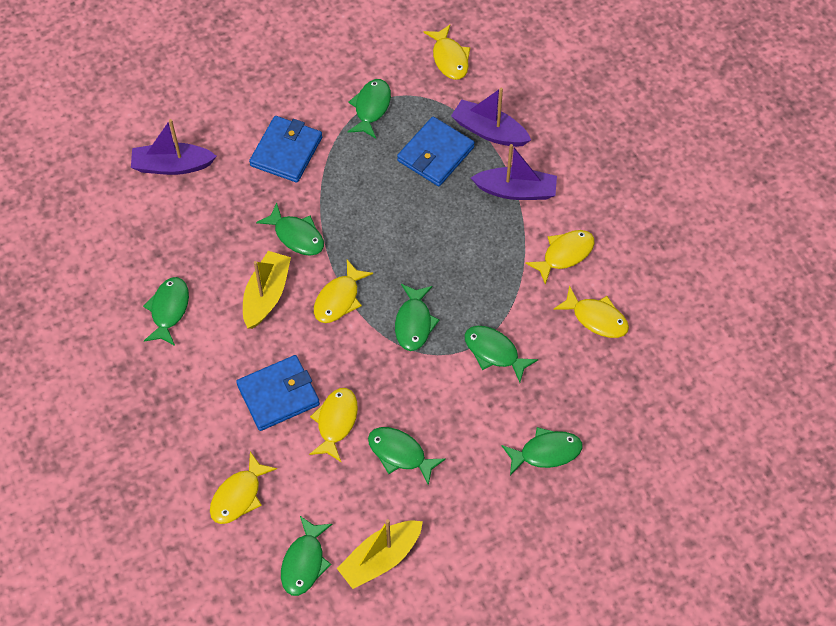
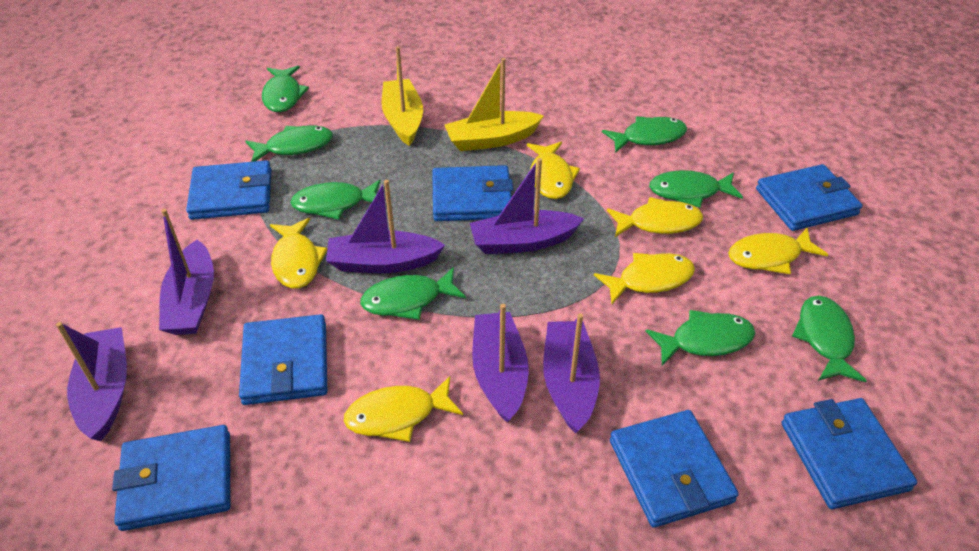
blue wallet: 3 -> 7
purple boat: 3 -> 6

